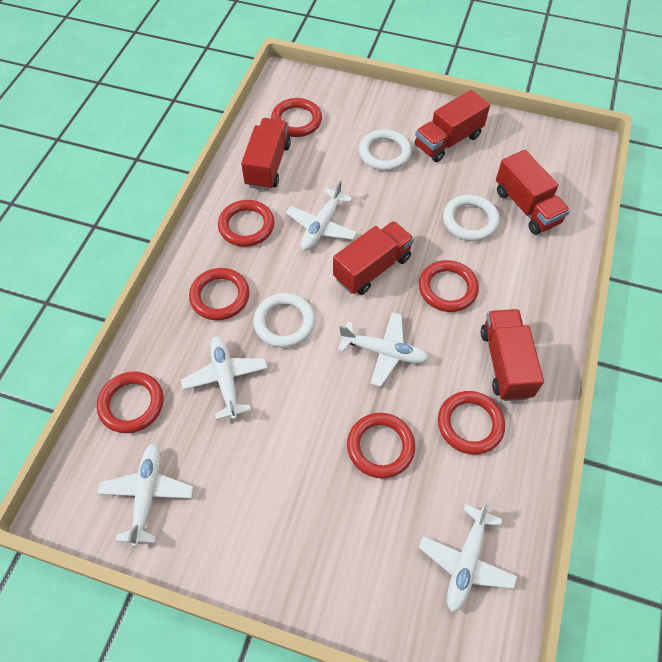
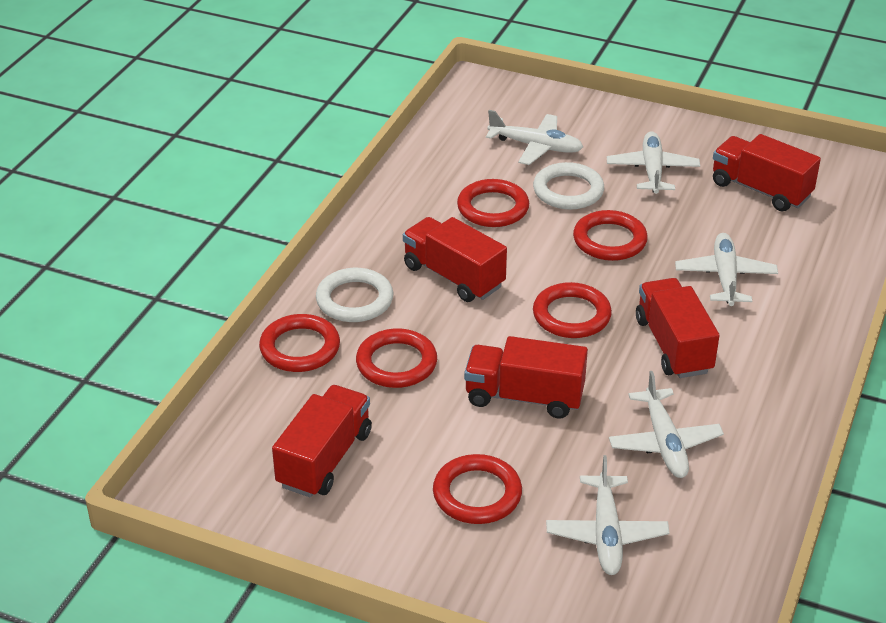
red ring: 7 -> 6
white ring: 3 -> 2

